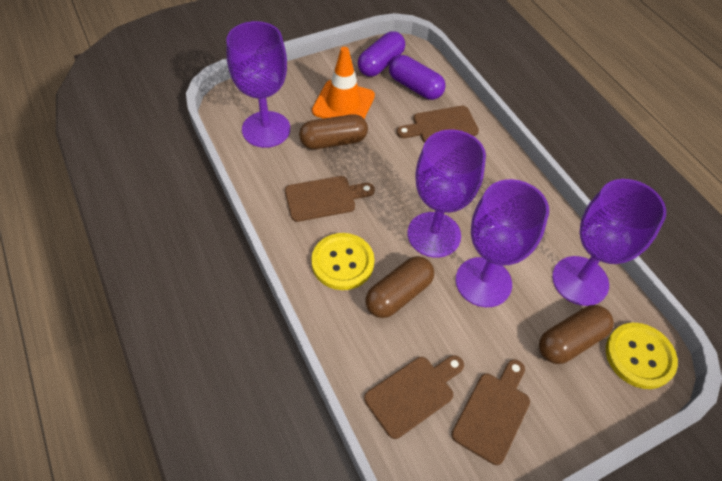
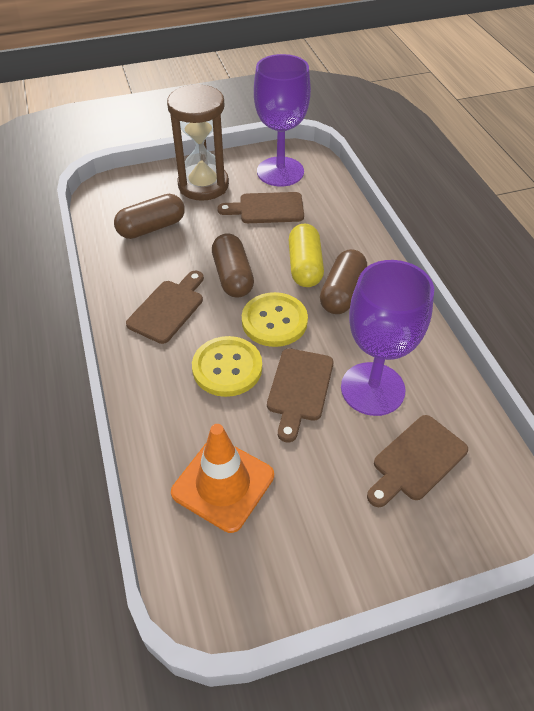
brown hourglass: 0 -> 1
purple capsule: 2 -> 0
purple goblet: 4 -> 2
yellow capsule: 0 -> 1

